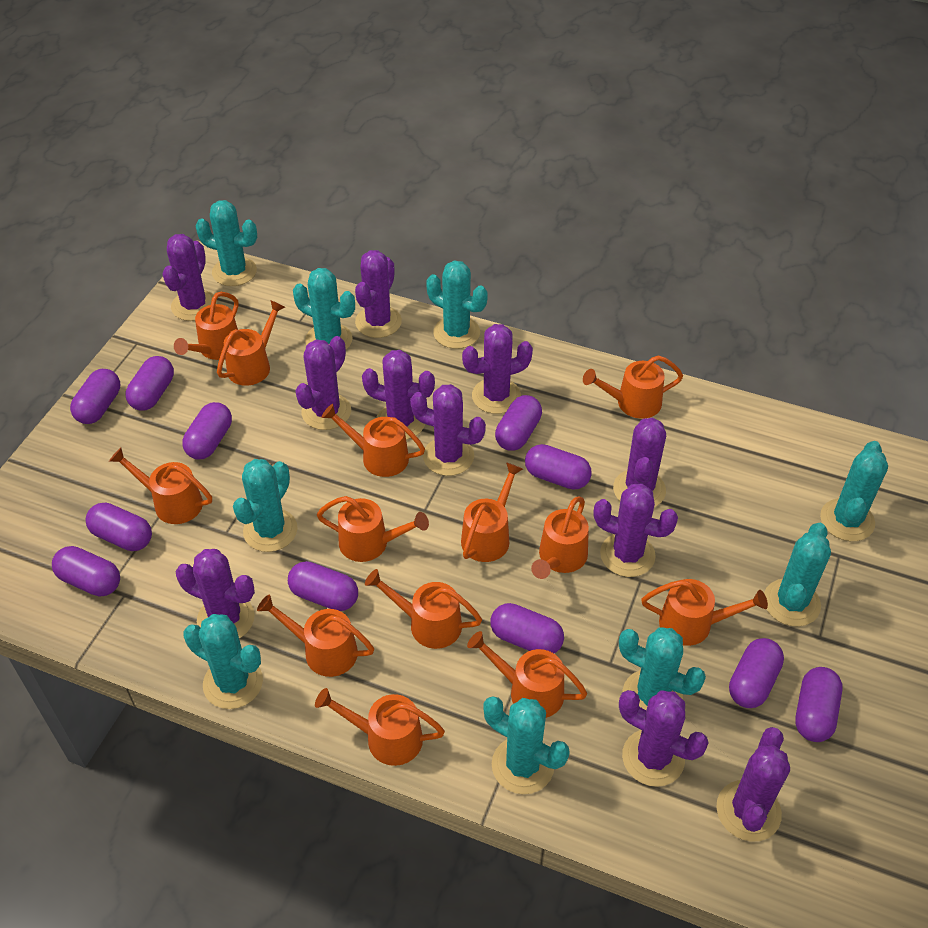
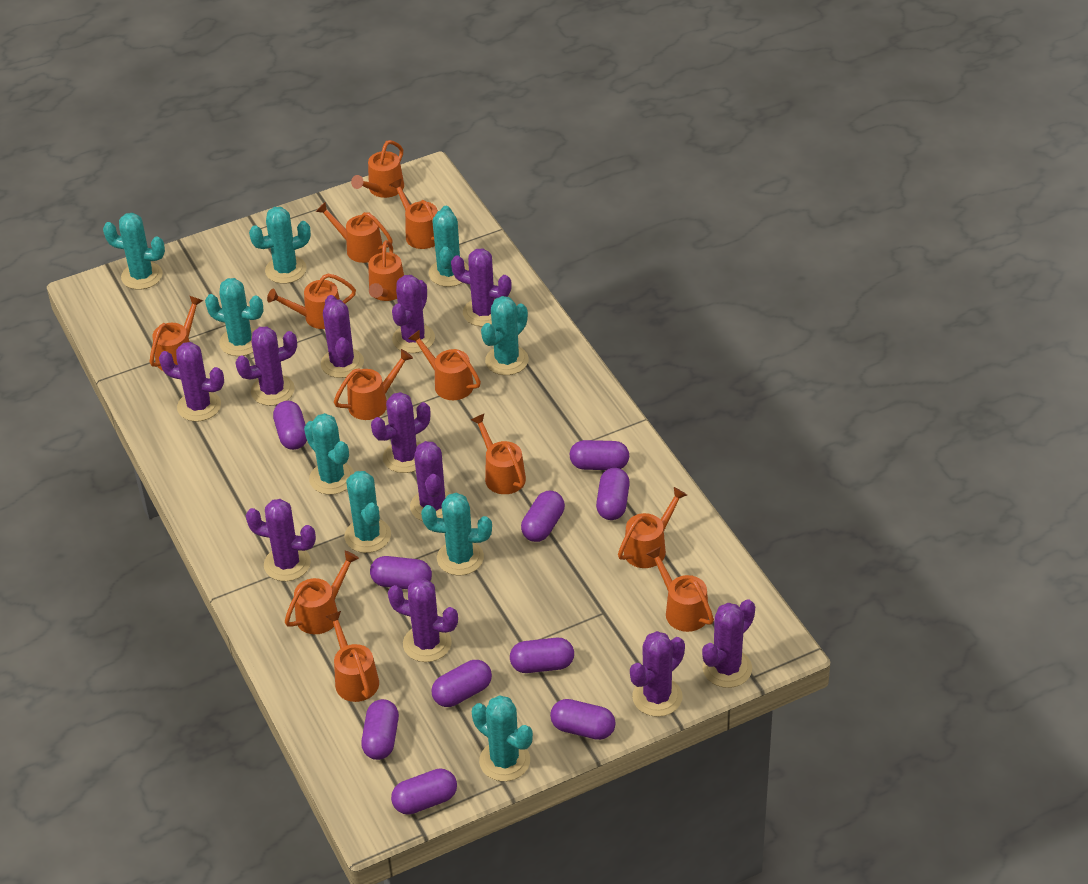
purple capsule: 11 -> 10

